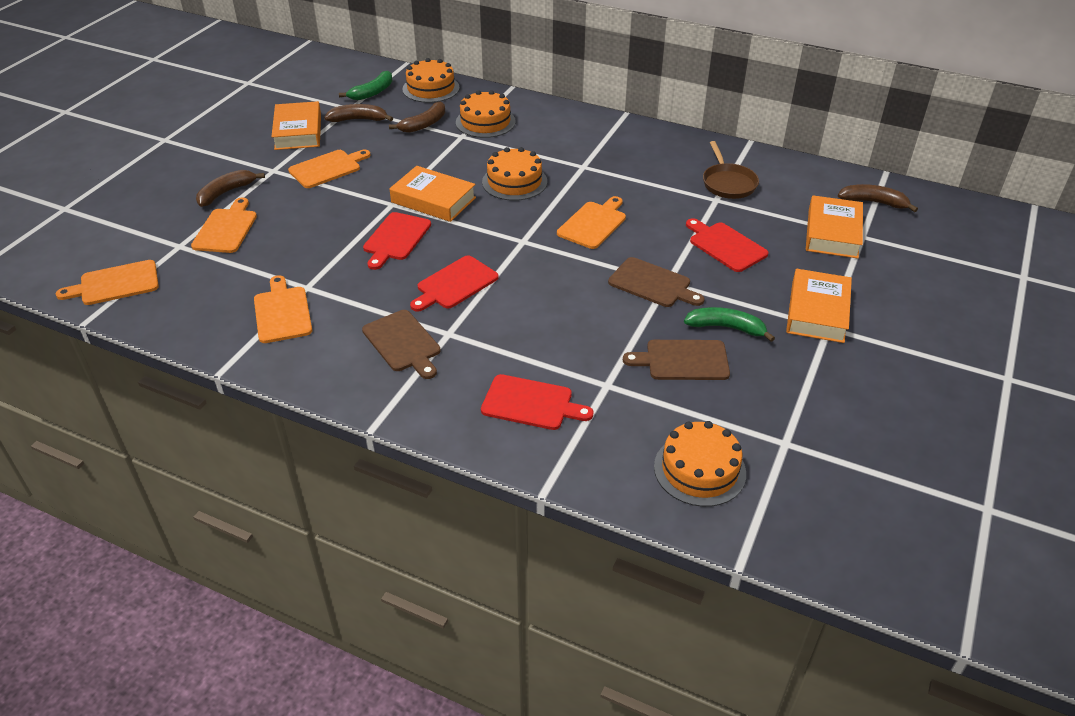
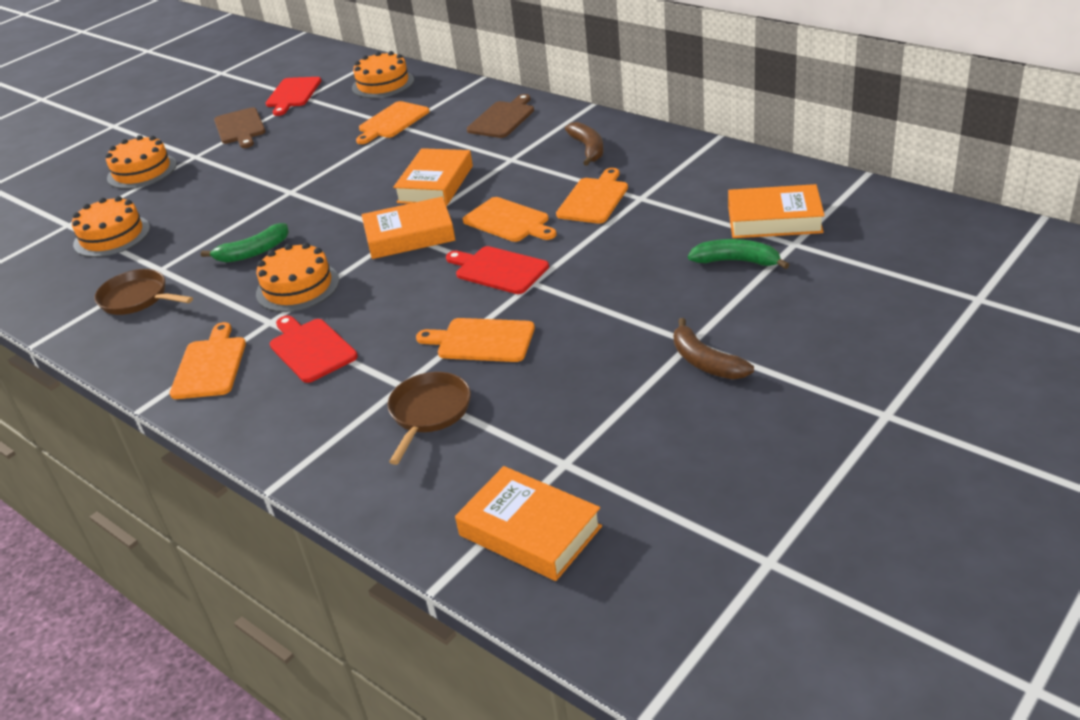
brown banana: 4 -> 2
brown cutting board: 3 -> 2
brown pan: 1 -> 2
red cutting board: 4 -> 3

